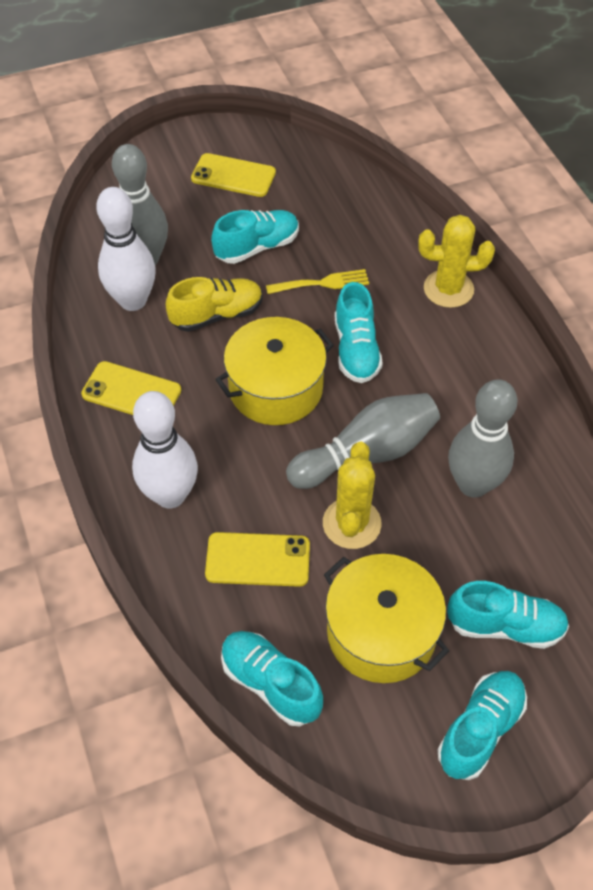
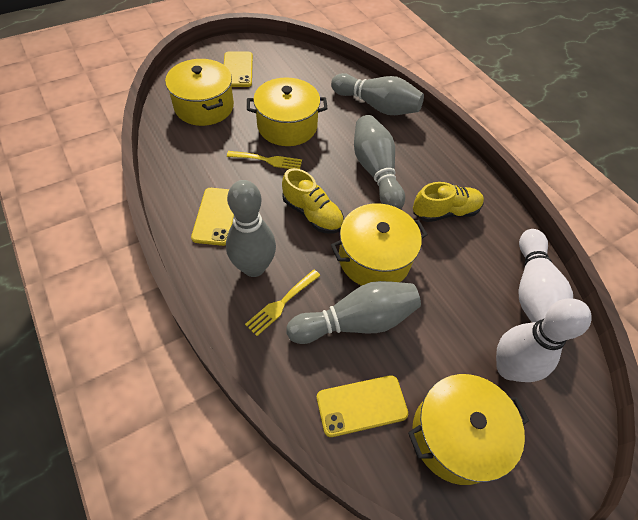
grey bowling pin: 3 -> 4
turquoise shoe: 5 -> 0
yellow cactus: 2 -> 0
yellow fork: 1 -> 2
yellow pot: 2 -> 4
yellow shoe: 1 -> 2

